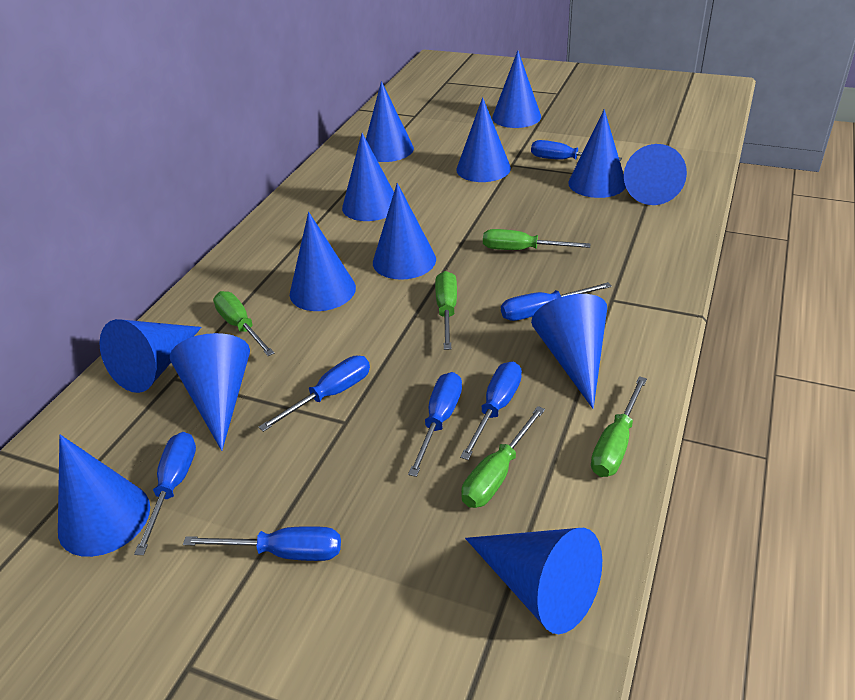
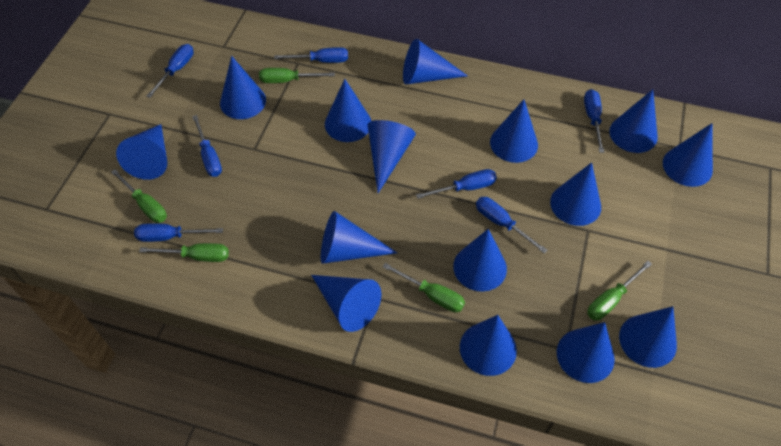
blue cone: 13 -> 15

